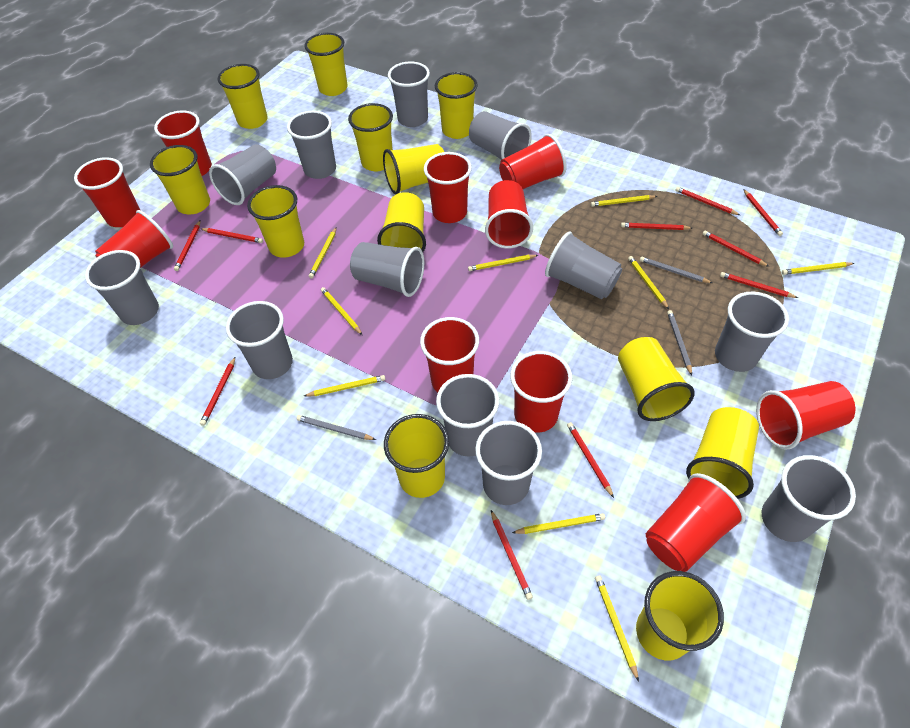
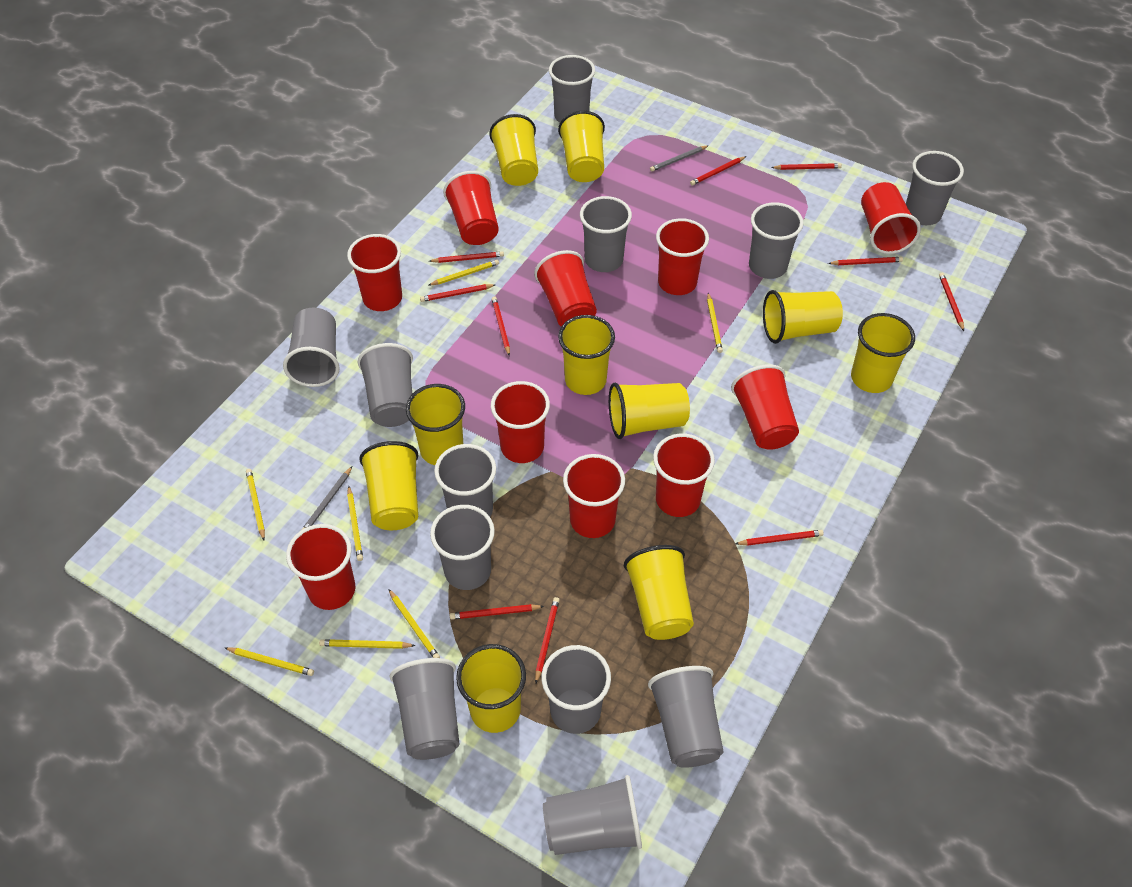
grey pencil: 3 -> 2
yellow cup: 12 -> 10
yellow pencil: 9 -> 7

